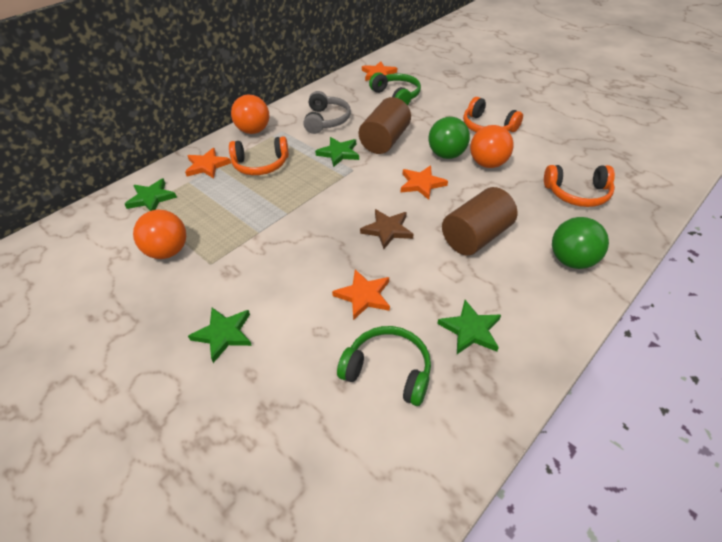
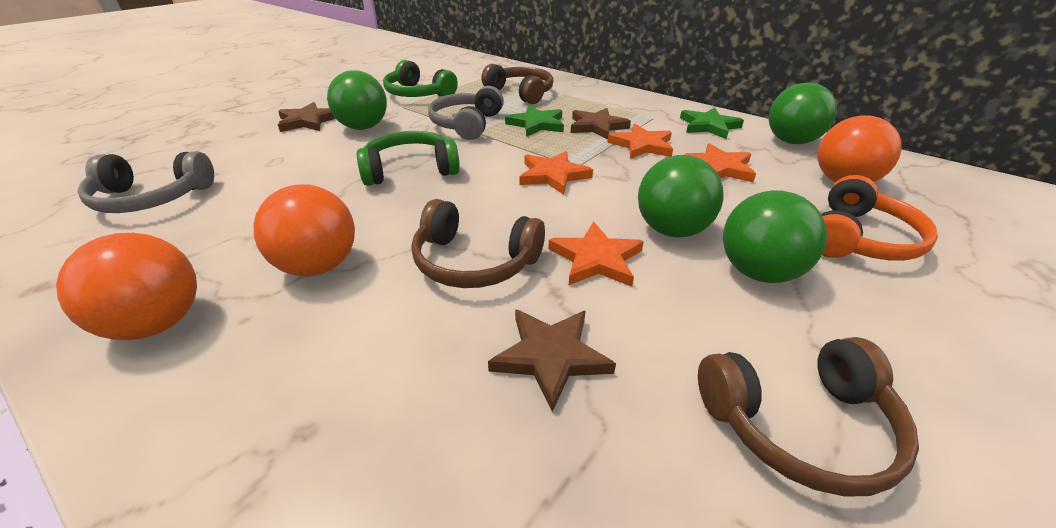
brown cylinder: 2 -> 0
brown headphones: 0 -> 3
brown star: 1 -> 3
green ball: 2 -> 4
green star: 4 -> 2
grey headphones: 1 -> 2
orange headphones: 3 -> 1

